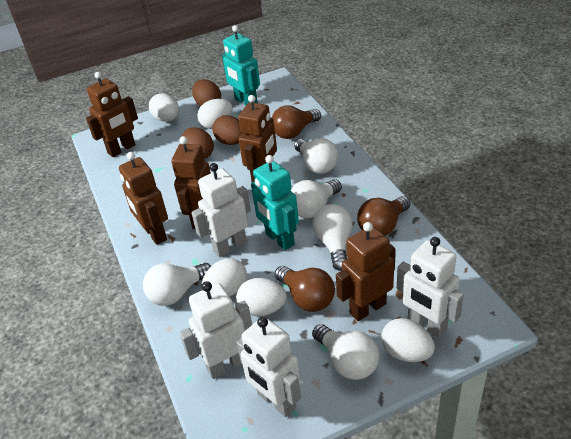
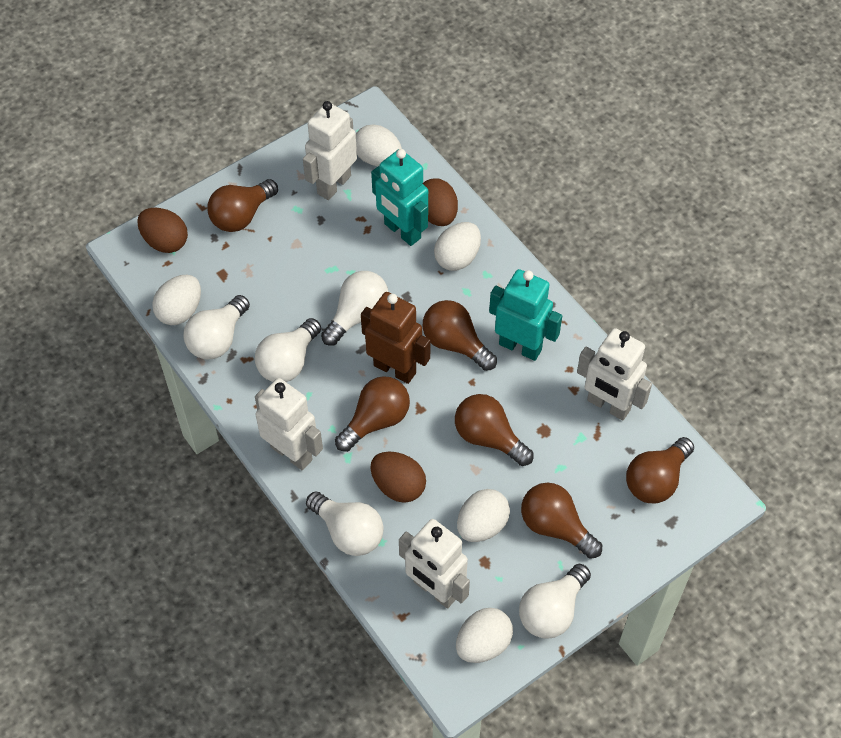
brown light bulb: 3 -> 6
brown robot: 5 -> 1

